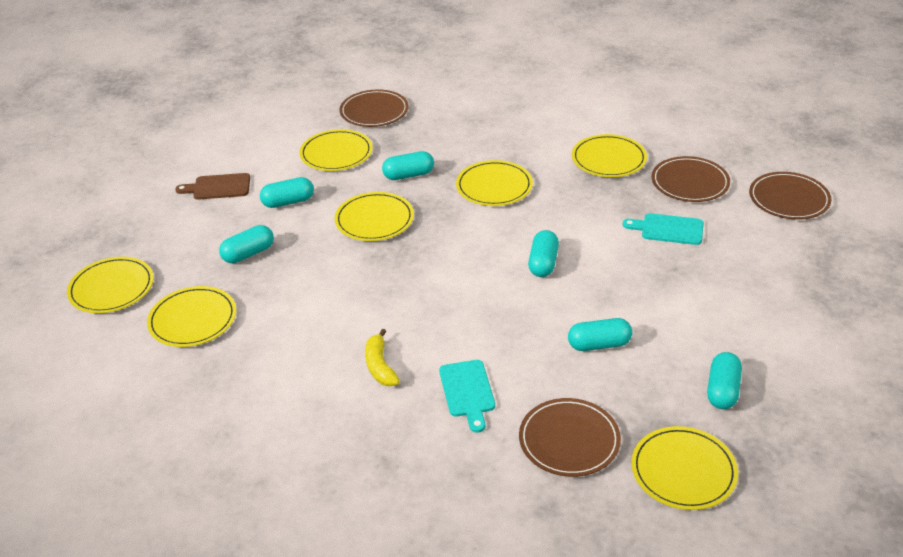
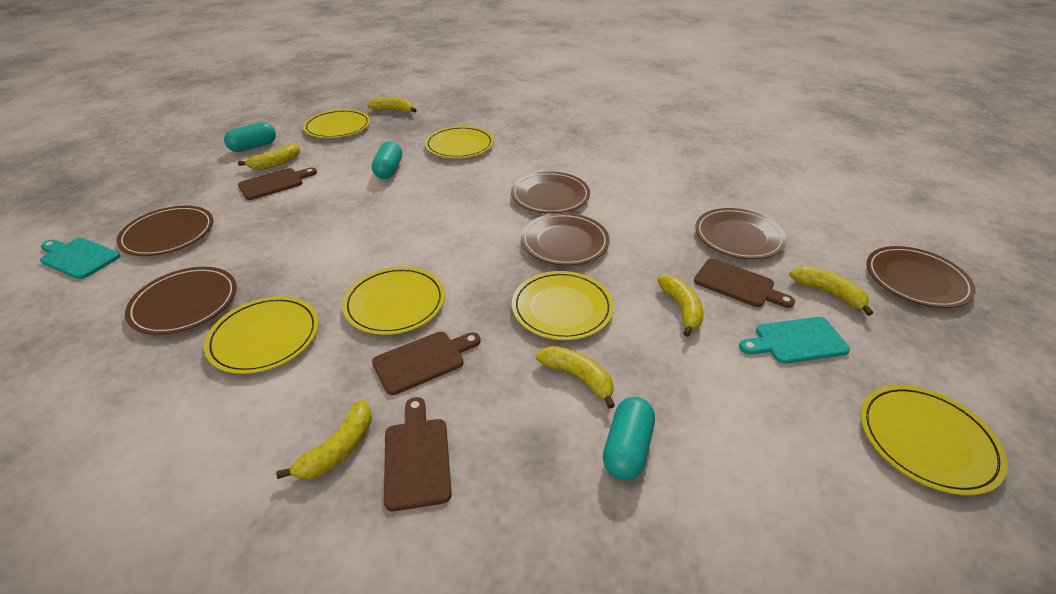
brown cutting board: 1 -> 4
brown plate: 4 -> 6
turquoise capsule: 6 -> 3
yellow banana: 1 -> 6
yellow plate: 7 -> 6

